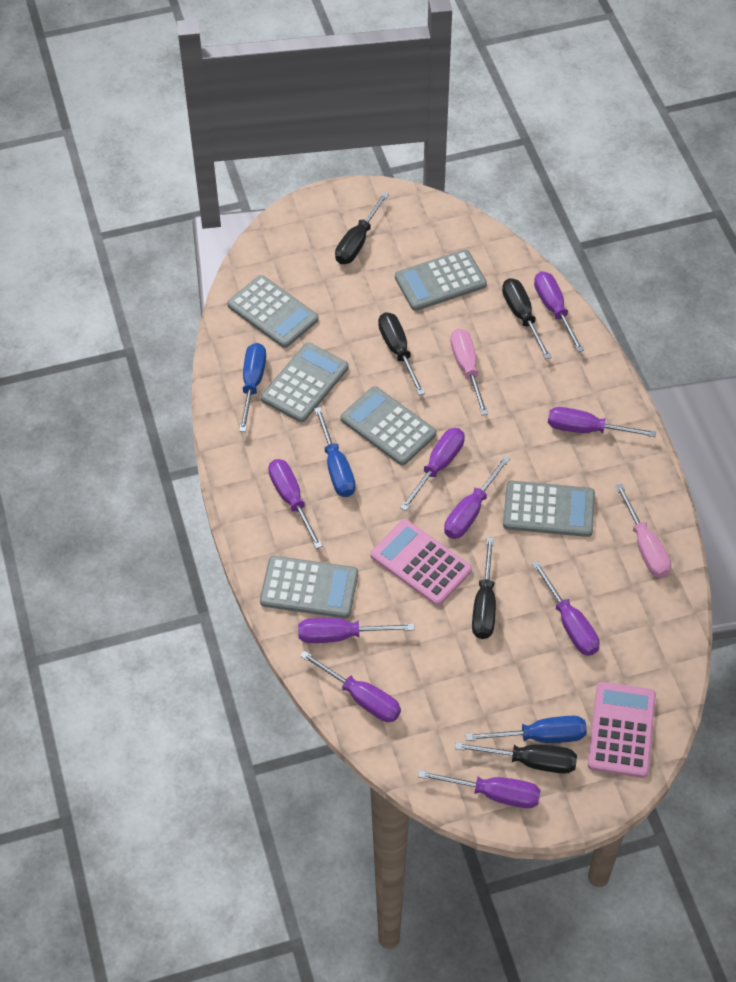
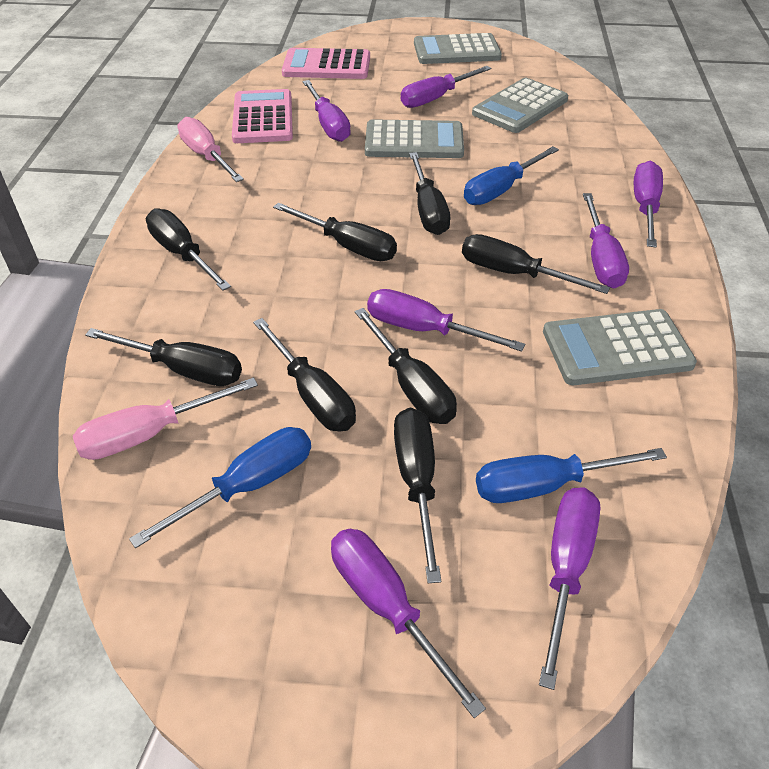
black screwdriver: 5 -> 8
grey calculator: 6 -> 4
purple screwdriver: 9 -> 7

